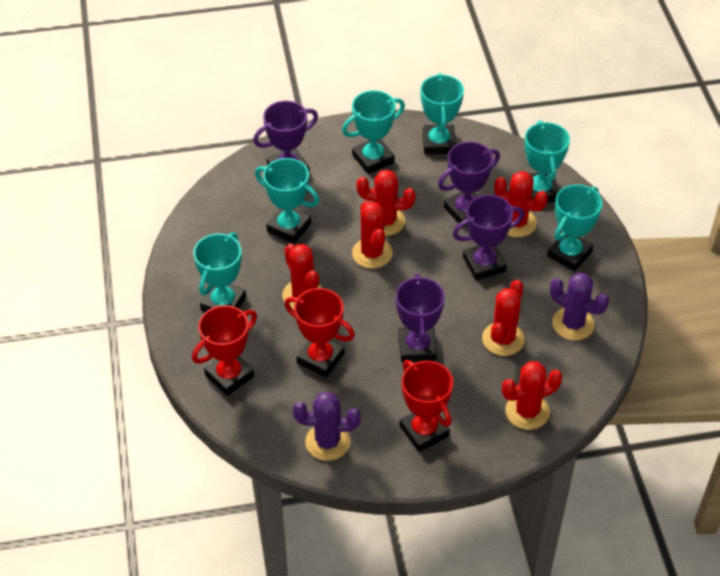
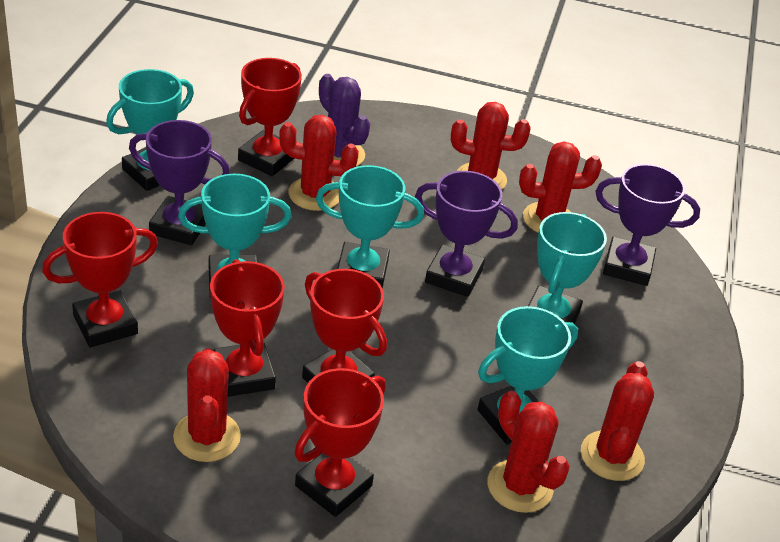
purple cactus: 2 -> 1
purple trophy: 4 -> 3
red trophy: 3 -> 5
turquoise trophy: 6 -> 5

